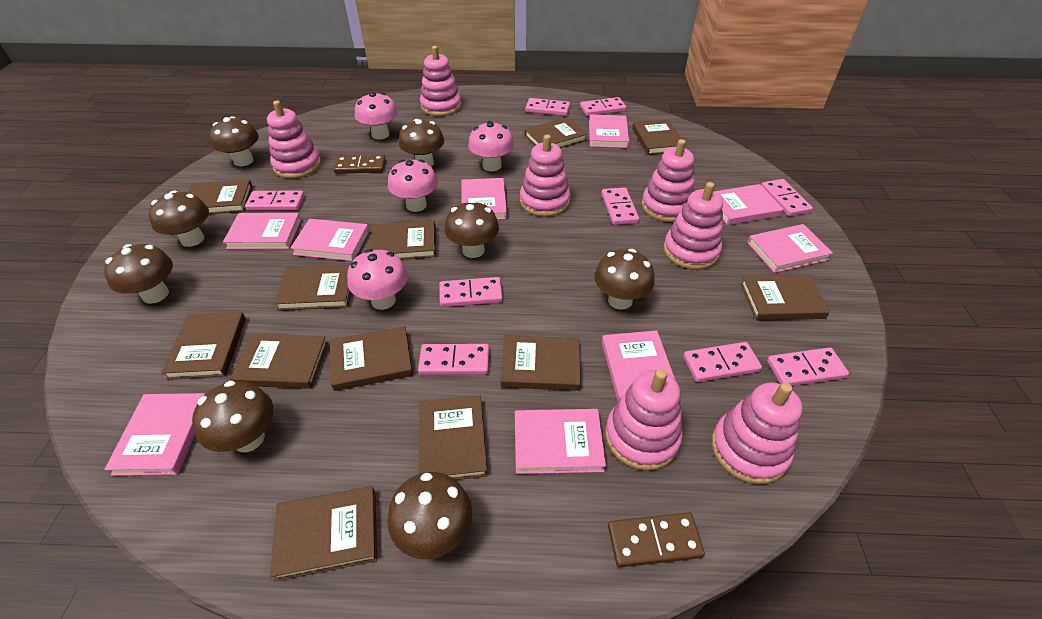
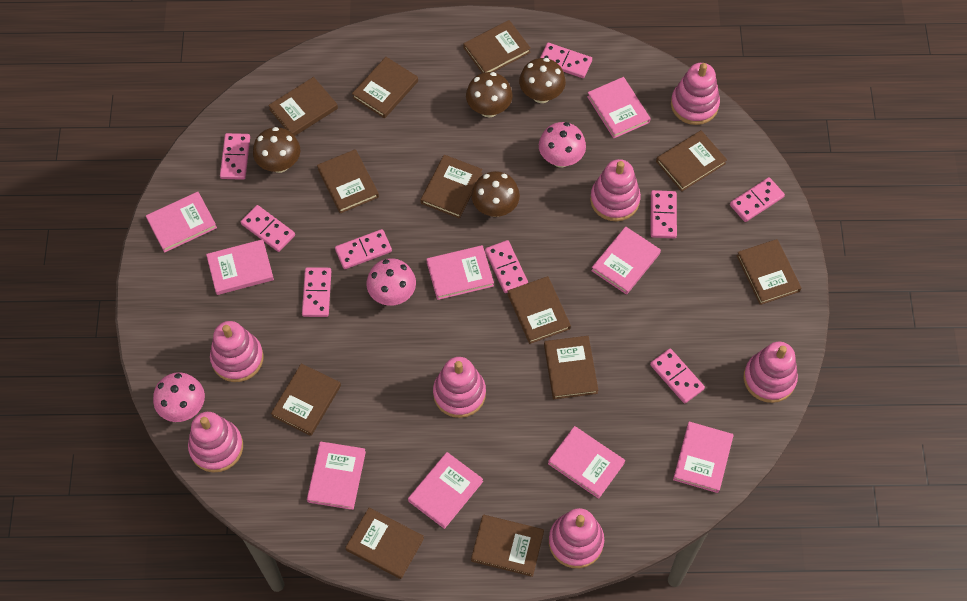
brown domino: 2 -> 0
brown mushroom: 8 -> 4
pink mushroom: 4 -> 3

